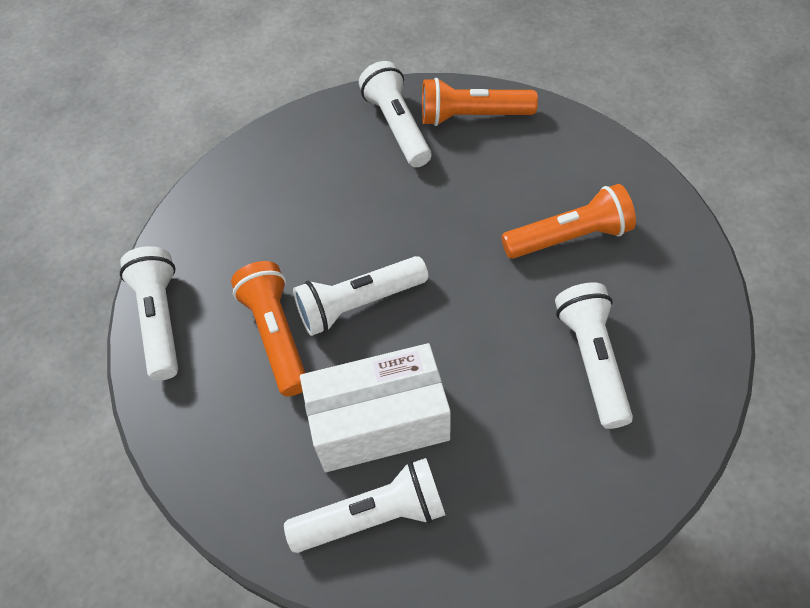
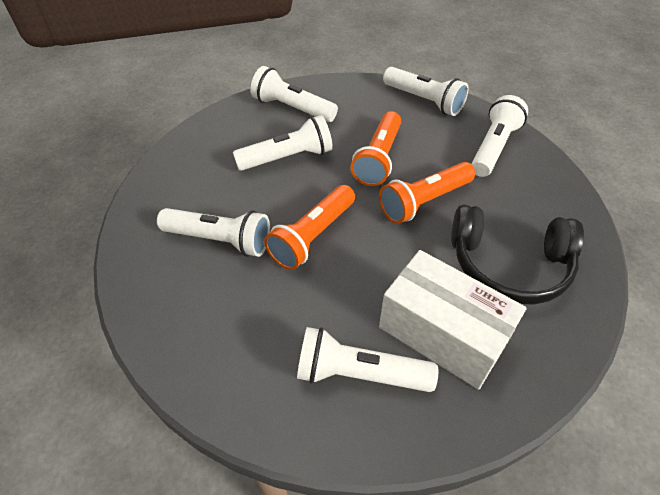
black headphones: 0 -> 1
white flashlight: 5 -> 6

